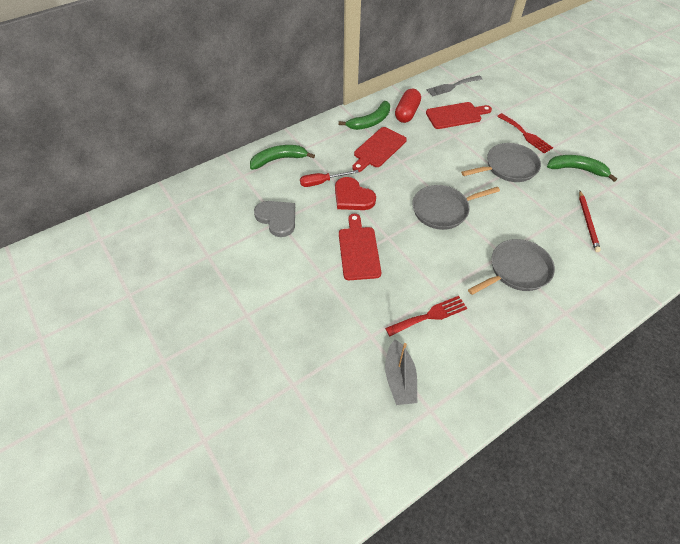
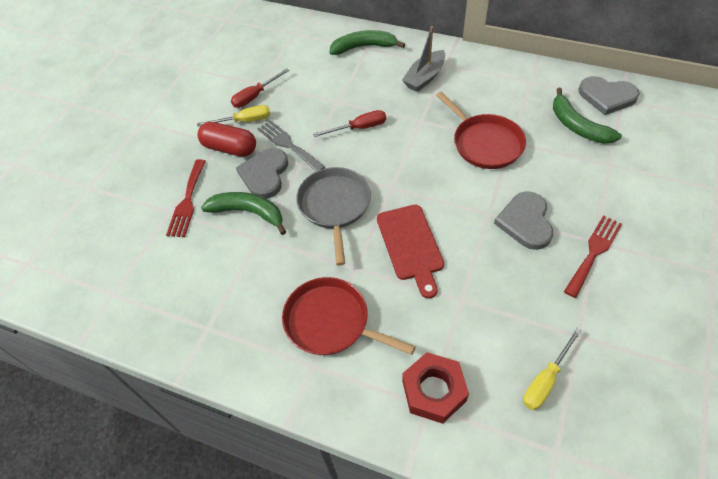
grey heart: 1 -> 3
grey pan: 3 -> 1
red cutting board: 3 -> 1
red heart: 1 -> 0
red nut: 0 -> 1
red pan: 0 -> 2
red pencil: 1 -> 0
red screwdriver: 1 -> 2
yellow screwdriver: 0 -> 2

